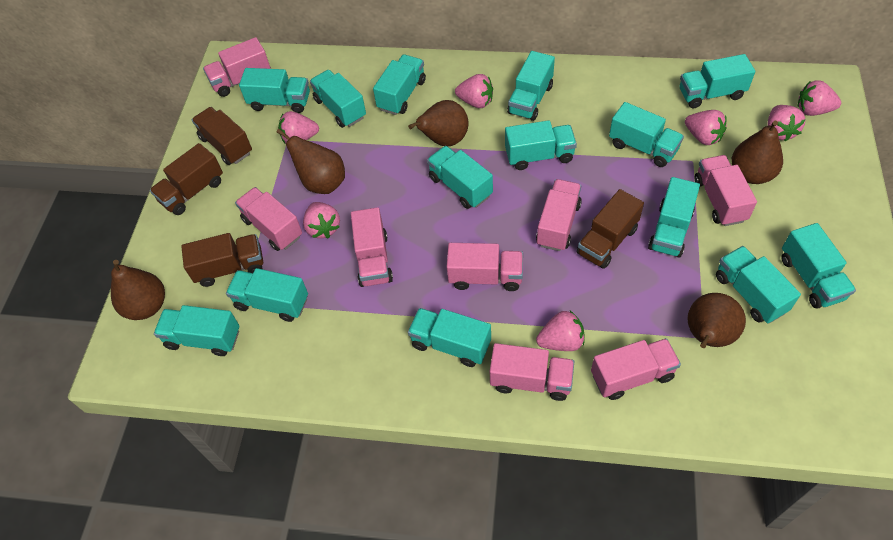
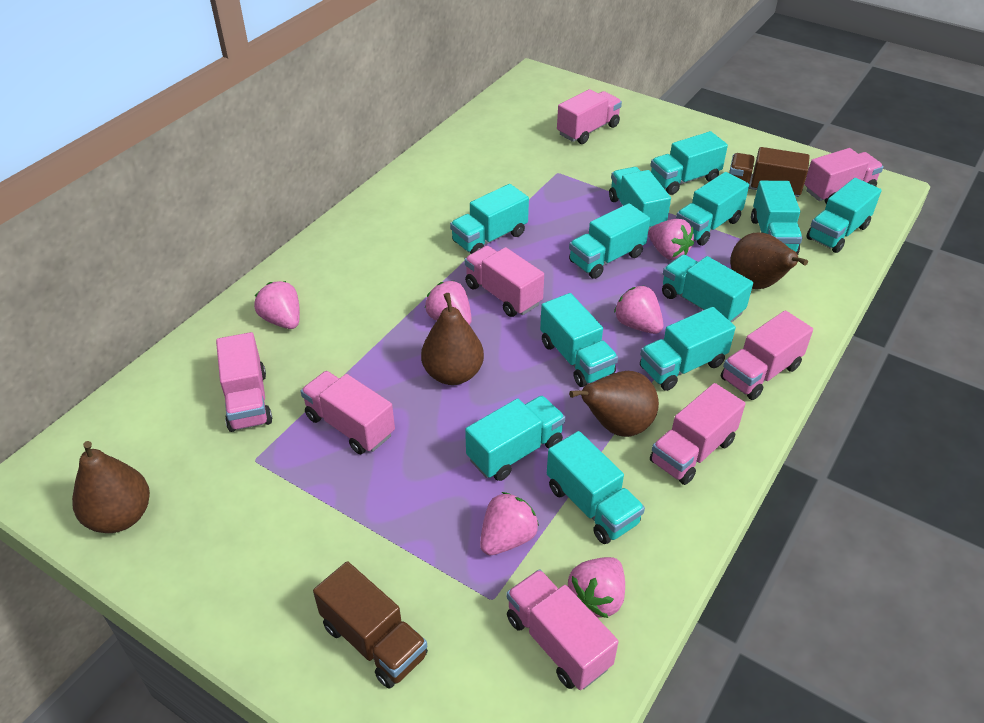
brown pear: 5 -> 4
brown truck: 4 -> 2
pink strawberry: 7 -> 6
turquoise truck: 14 -> 12

